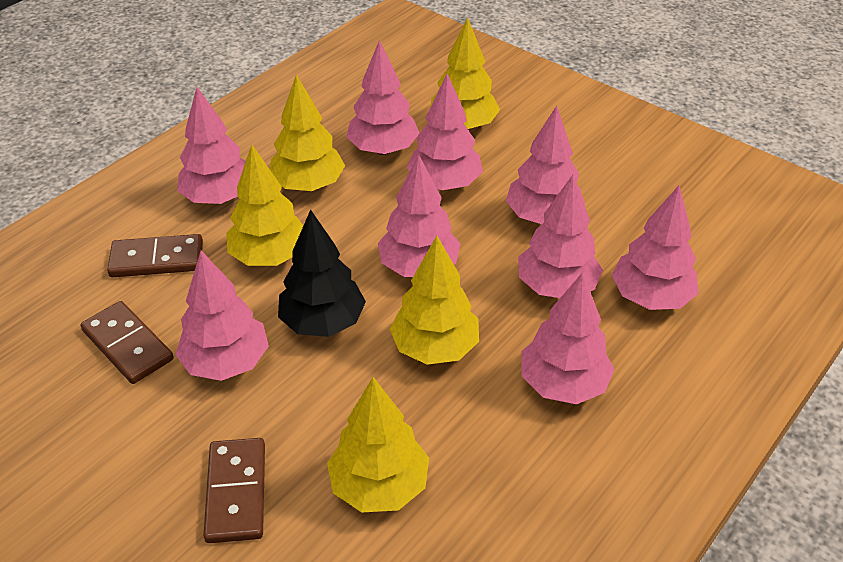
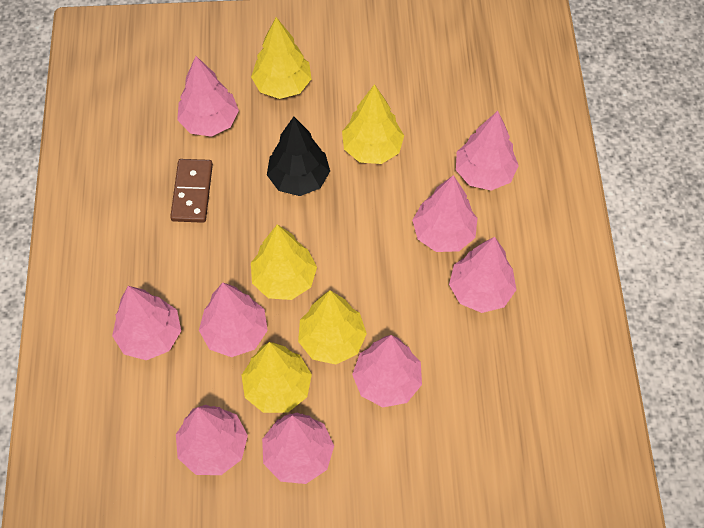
brown domino: 3 -> 1

